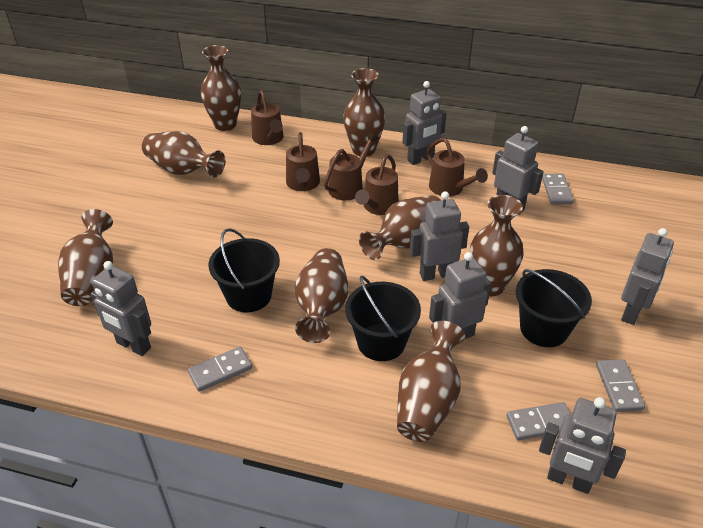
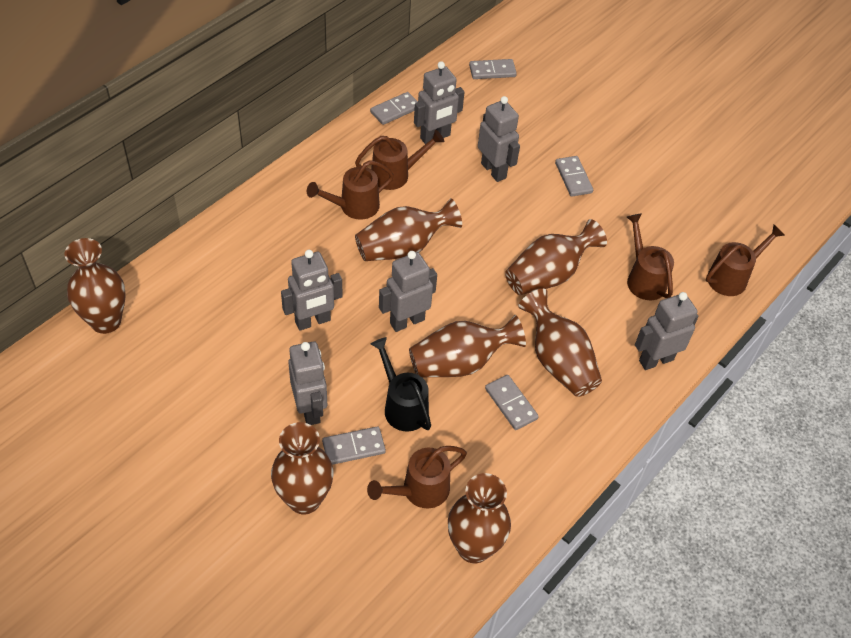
black bucket: 3 -> 0
black watering can: 0 -> 1
brown vase: 8 -> 7
grey domino: 4 -> 5
grey robot: 7 -> 6

